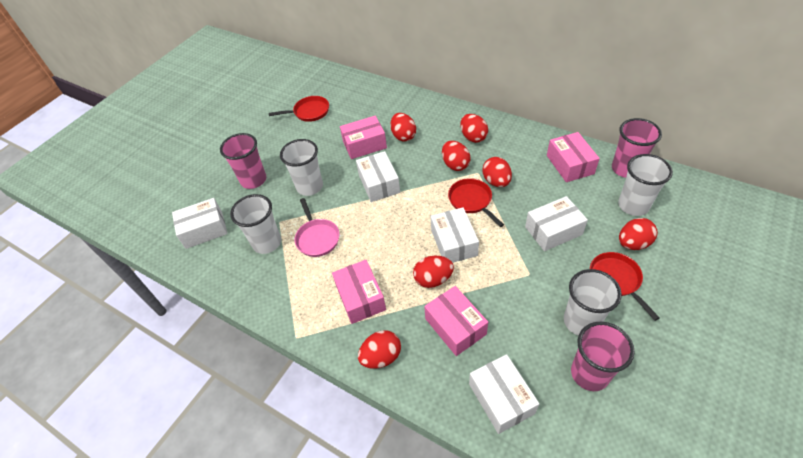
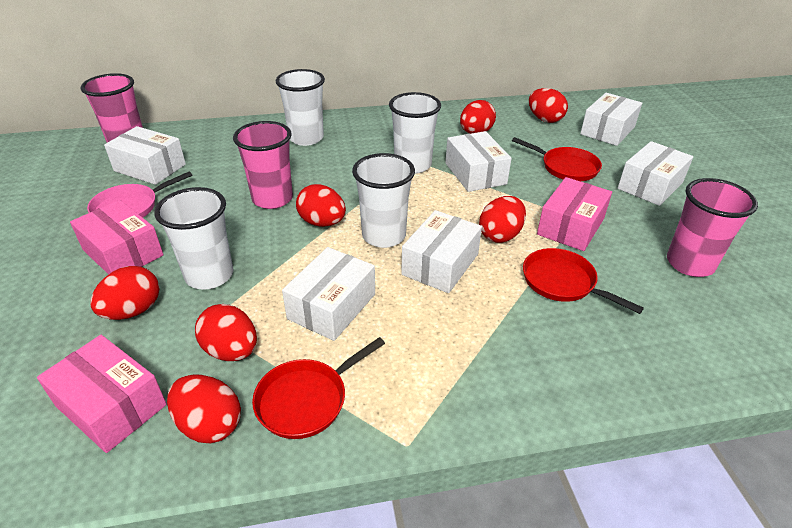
pink box: 4 -> 3
white box: 5 -> 6

